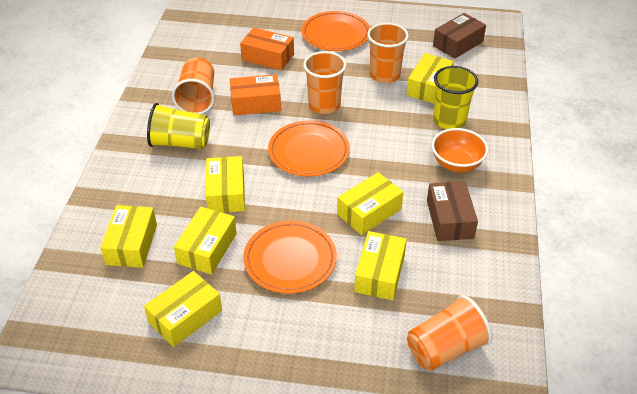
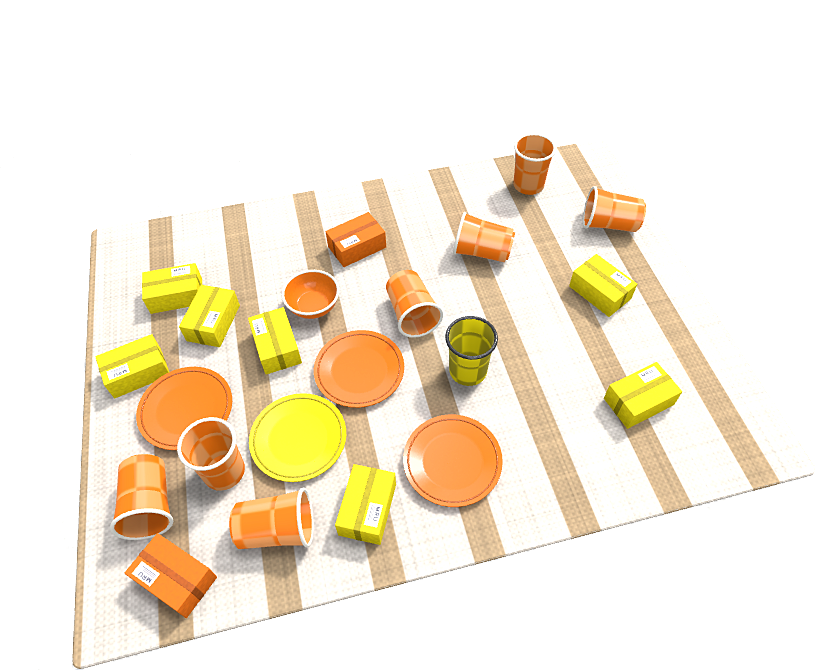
brown box: 2 -> 0
orange cup: 4 -> 7
yellow cup: 2 -> 1
yellow plate: 0 -> 1

